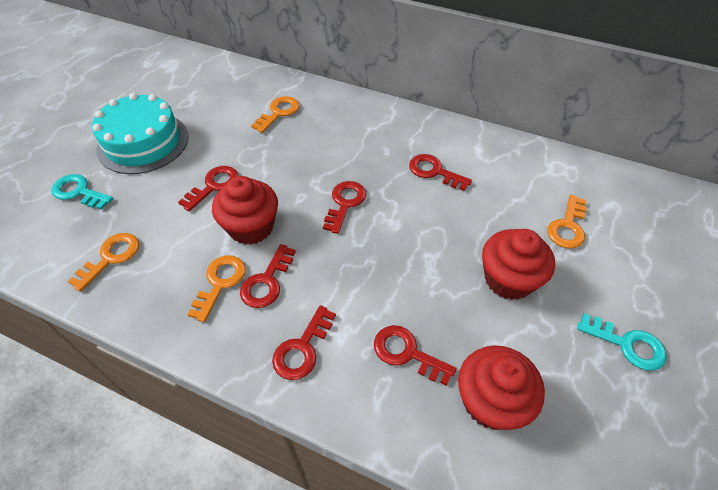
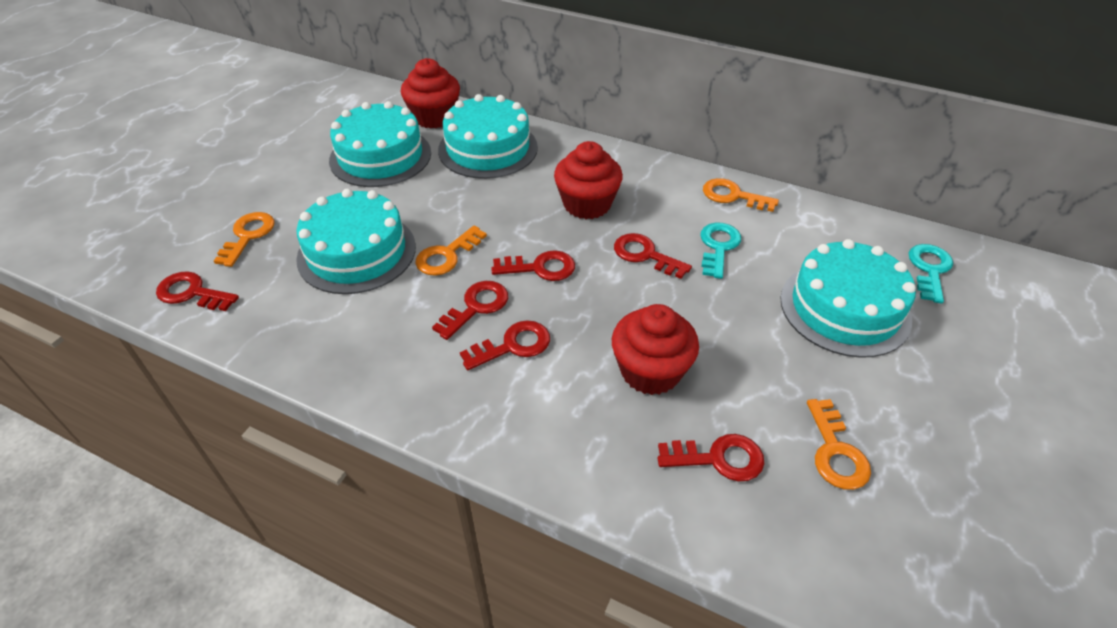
turquoise cake: 1 -> 4

